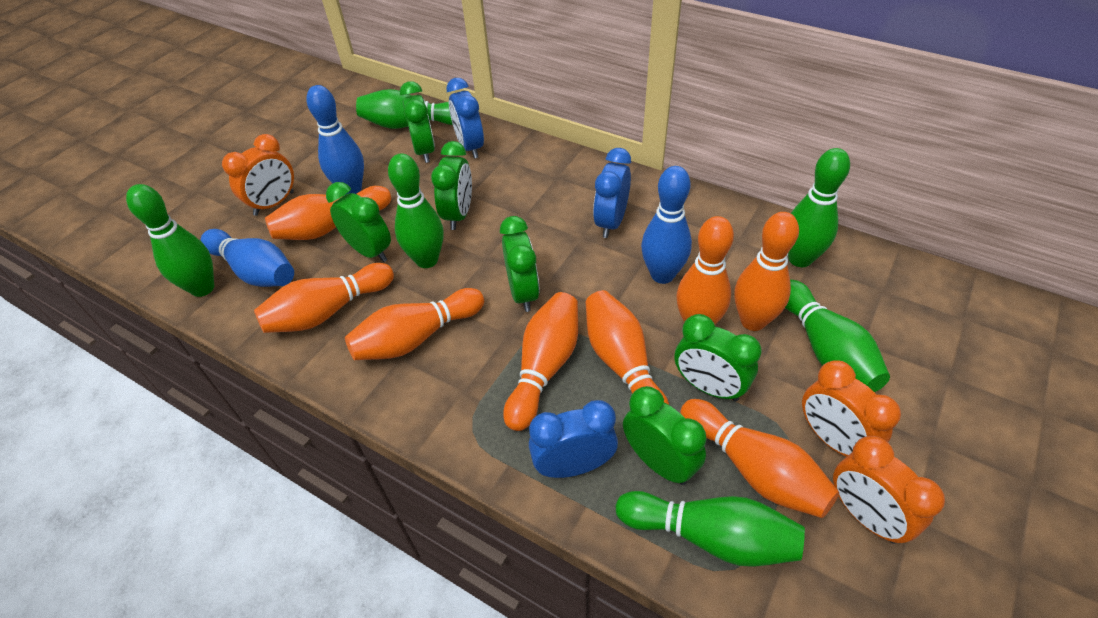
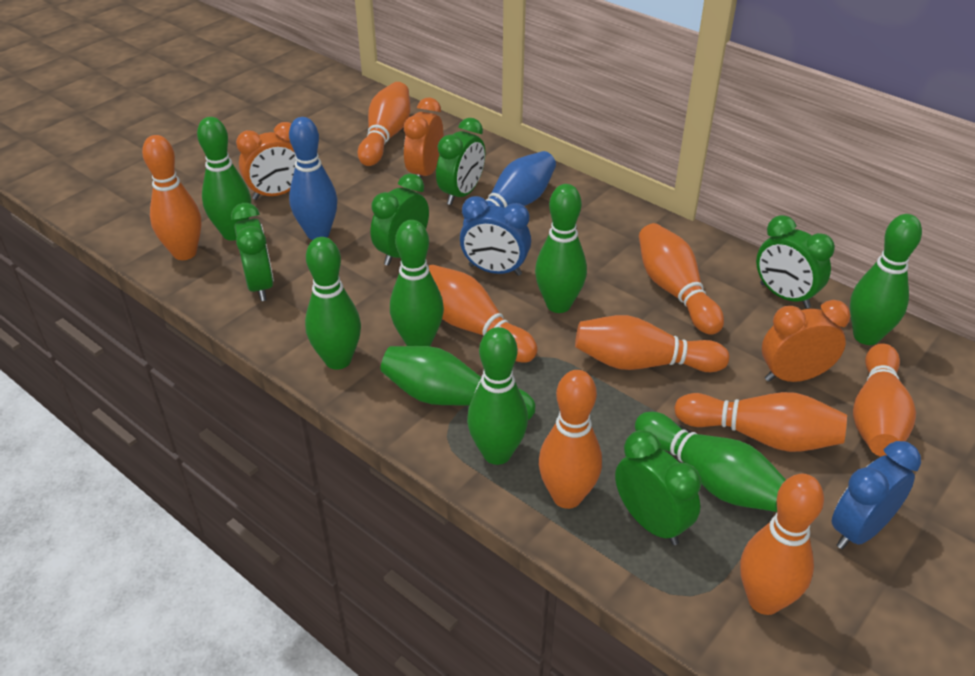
blue bowling pin: 3 -> 2
blue clock: 3 -> 2
green bowling pin: 6 -> 8
green clock: 6 -> 5
orange bowling pin: 8 -> 9

